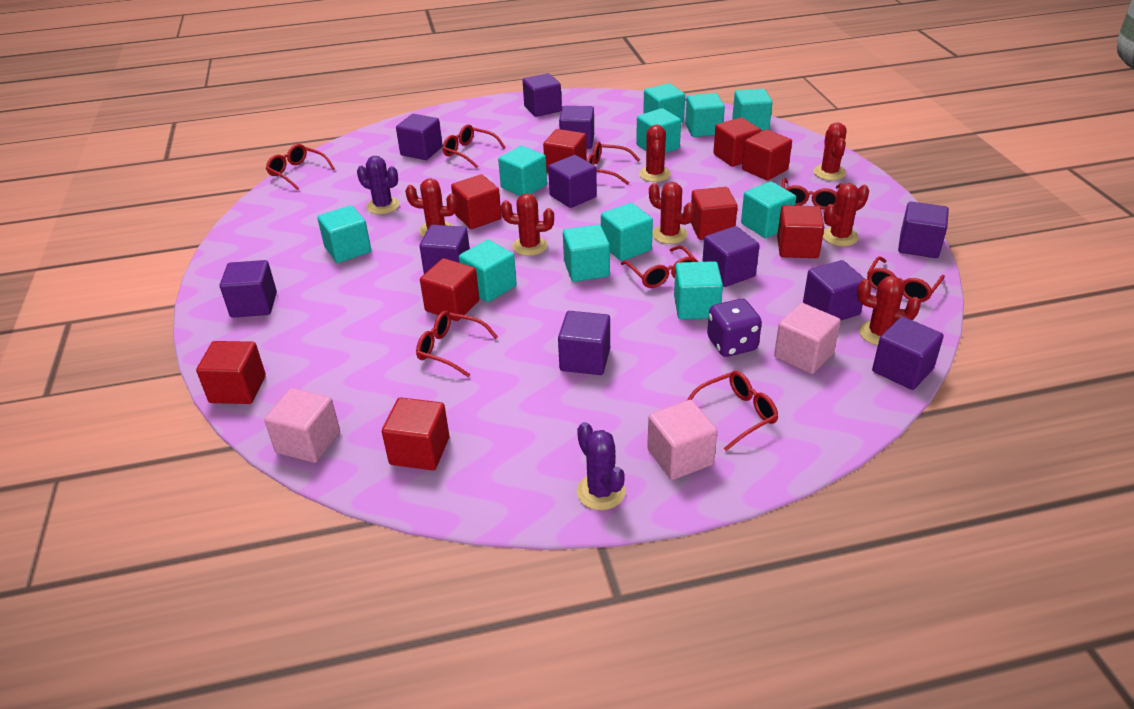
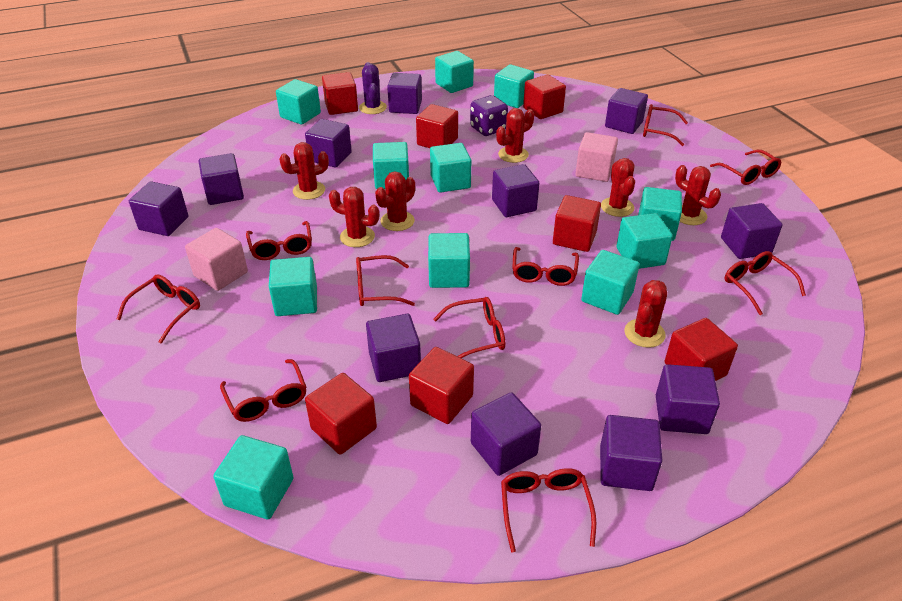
pink cube: 3 -> 2
purple cactus: 2 -> 1
red cube: 9 -> 7
red glasses: 8 -> 10

